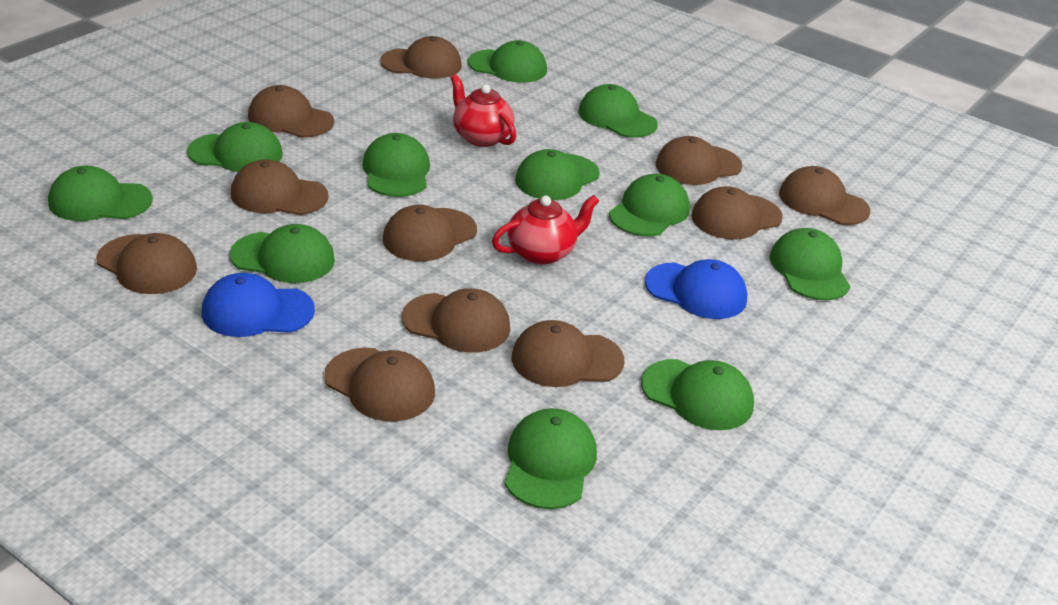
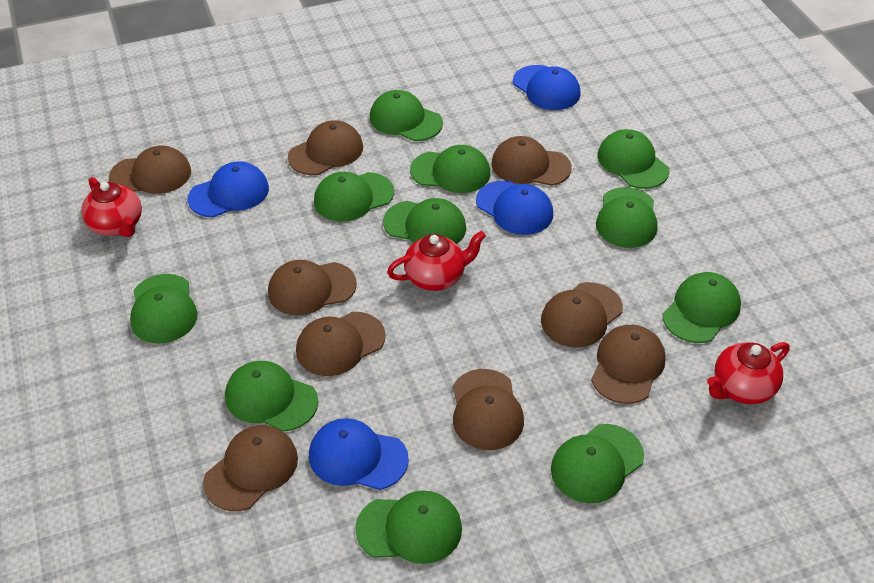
blue cap: 2 -> 4
brown cap: 11 -> 9
red teapot: 2 -> 3

